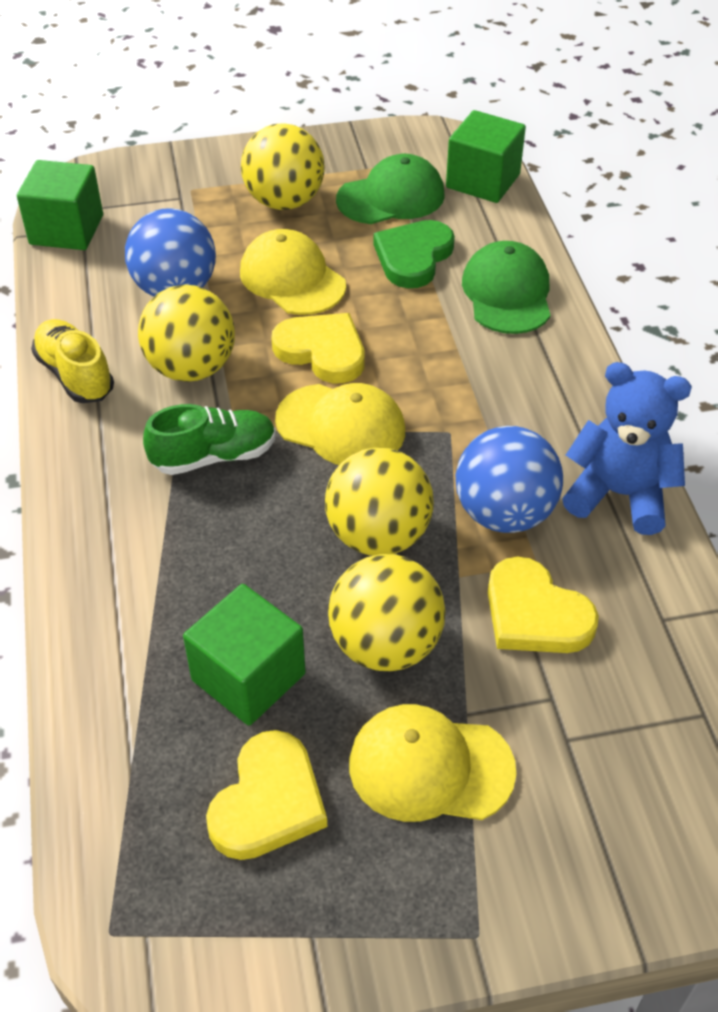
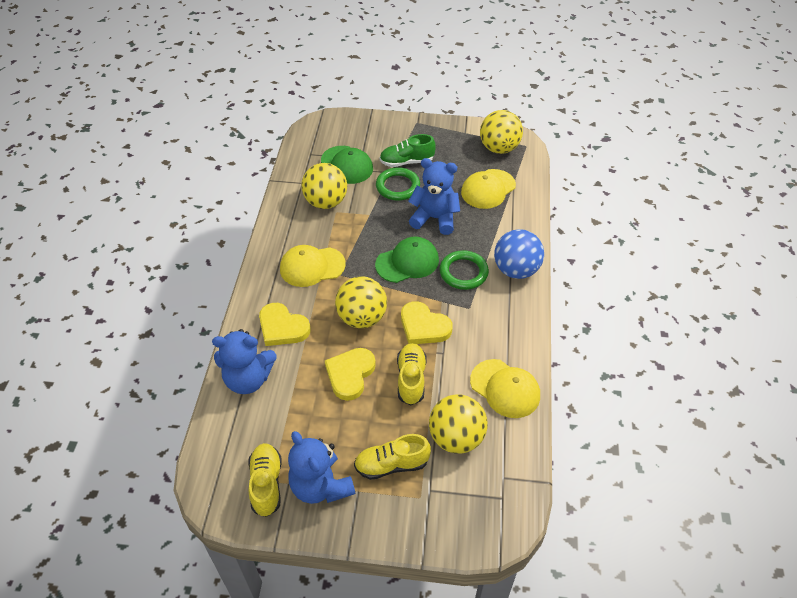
blue ball: 2 -> 1
blue teddy bear: 1 -> 3
green cube: 3 -> 0
green heart: 1 -> 0
green ring: 0 -> 2
yellow shoe: 1 -> 3

